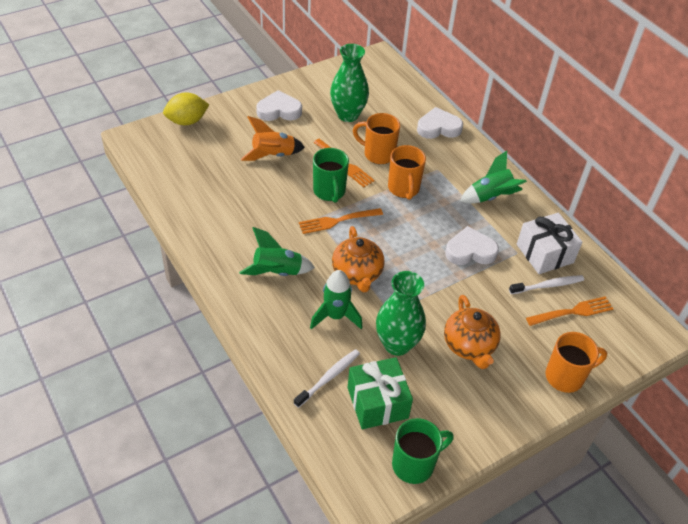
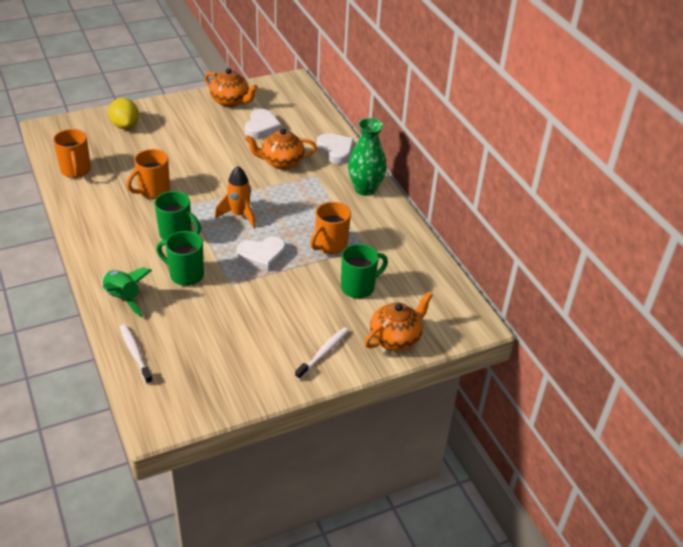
green gift: 1 -> 0
green mug: 2 -> 3
green rocket: 3 -> 1
green vase: 2 -> 1
orange fork: 3 -> 0
orange teapot: 2 -> 3
white gift: 1 -> 0

